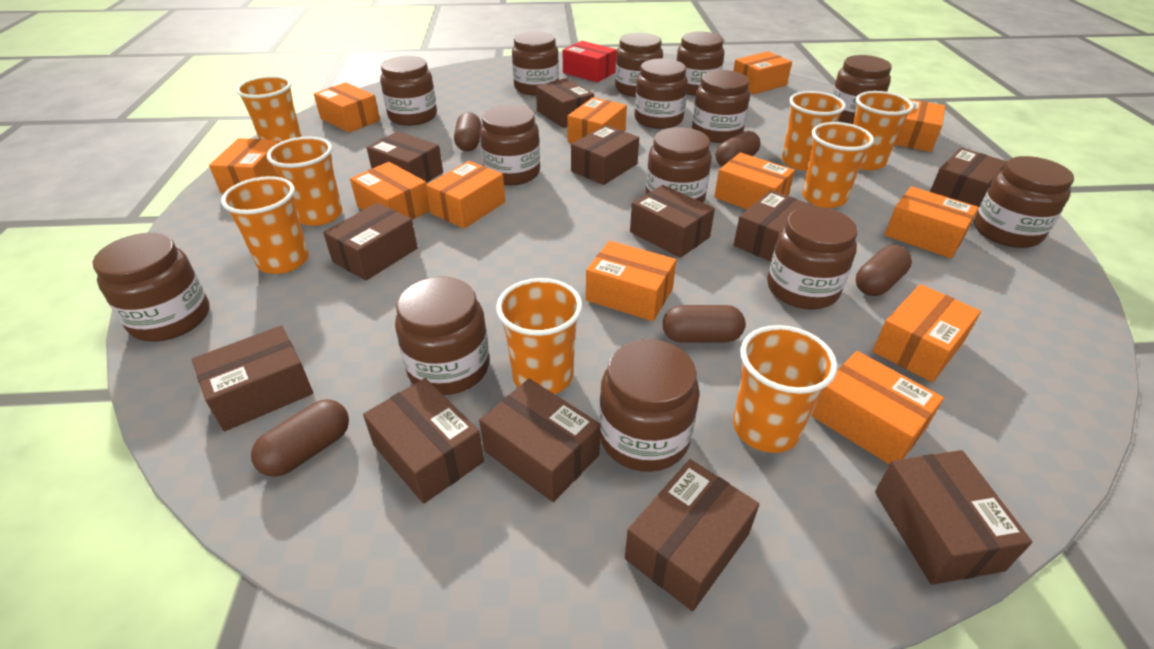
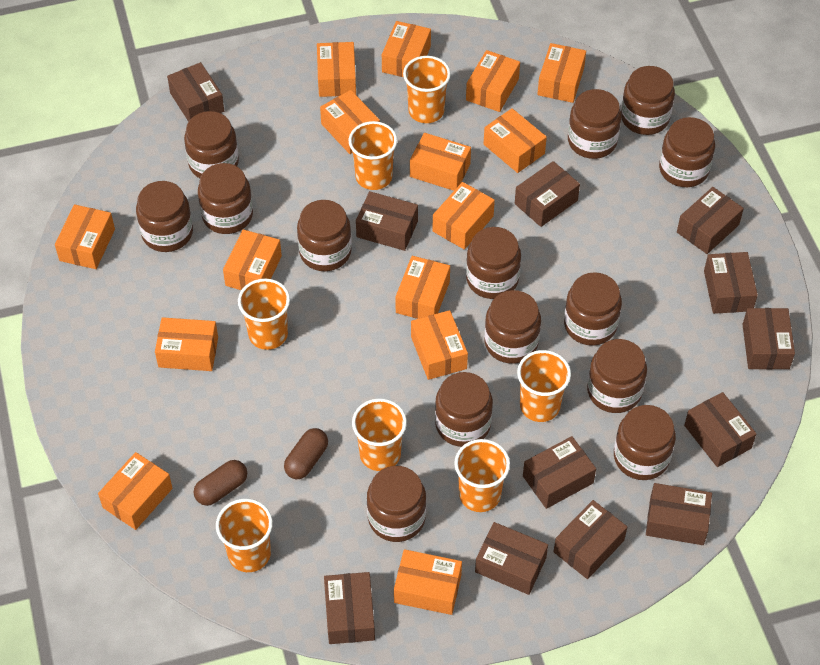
brown capsule: 5 -> 2
orange box: 12 -> 15
orange cup: 8 -> 7
red box: 1 -> 0

